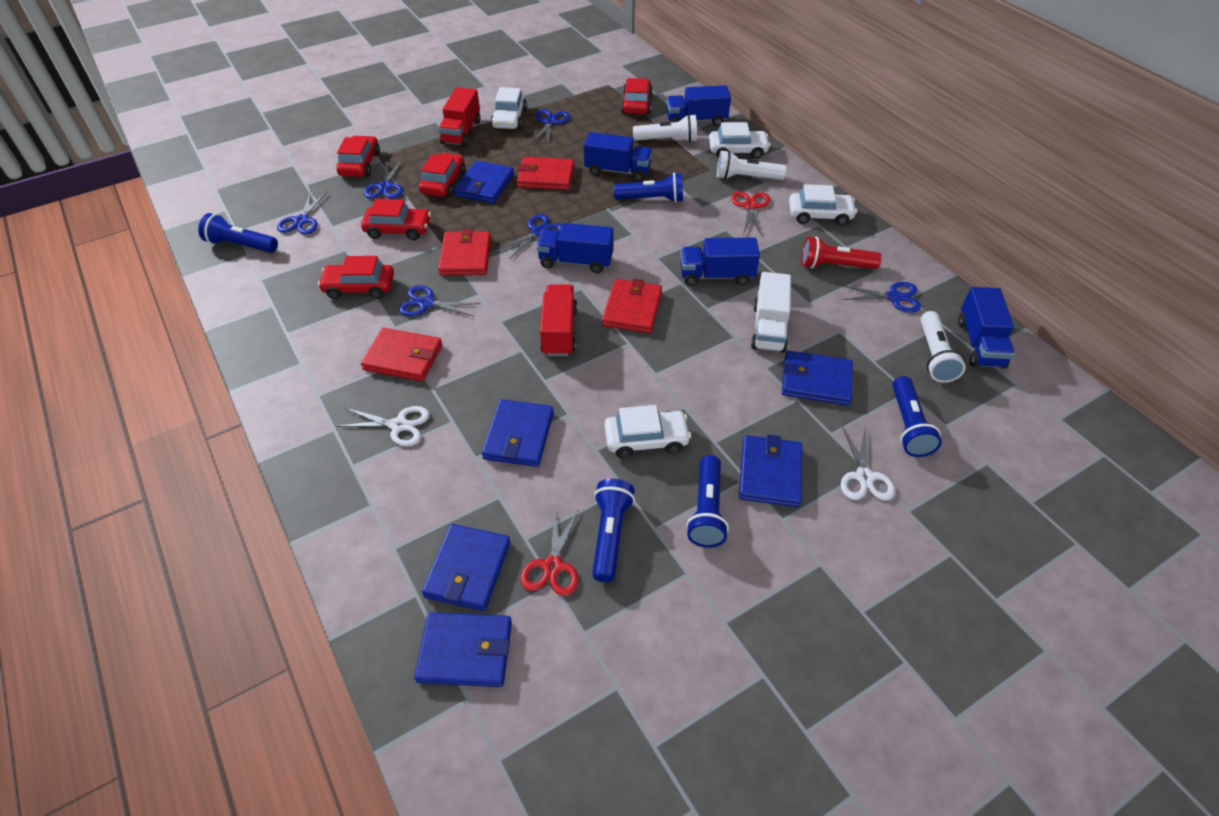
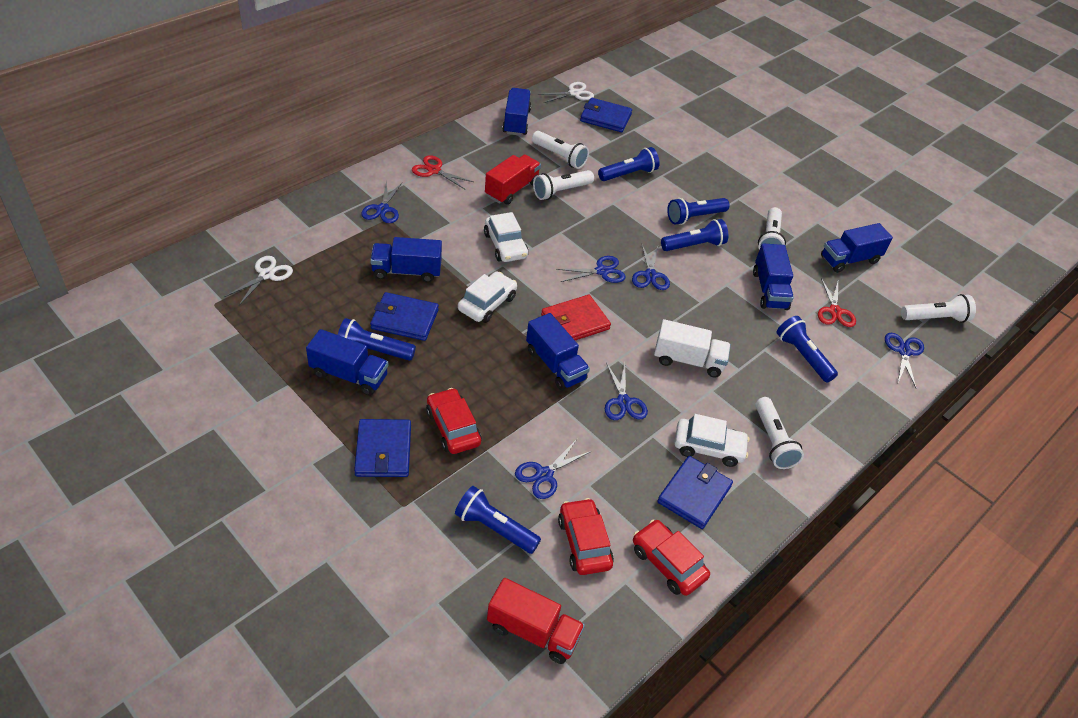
blue flashlight: 5 -> 6
blue truck: 5 -> 6
blue wallet: 6 -> 4
red car: 5 -> 3
red flashlight: 1 -> 0
red wallet: 4 -> 1
white car: 4 -> 3
white flashlight: 3 -> 5

